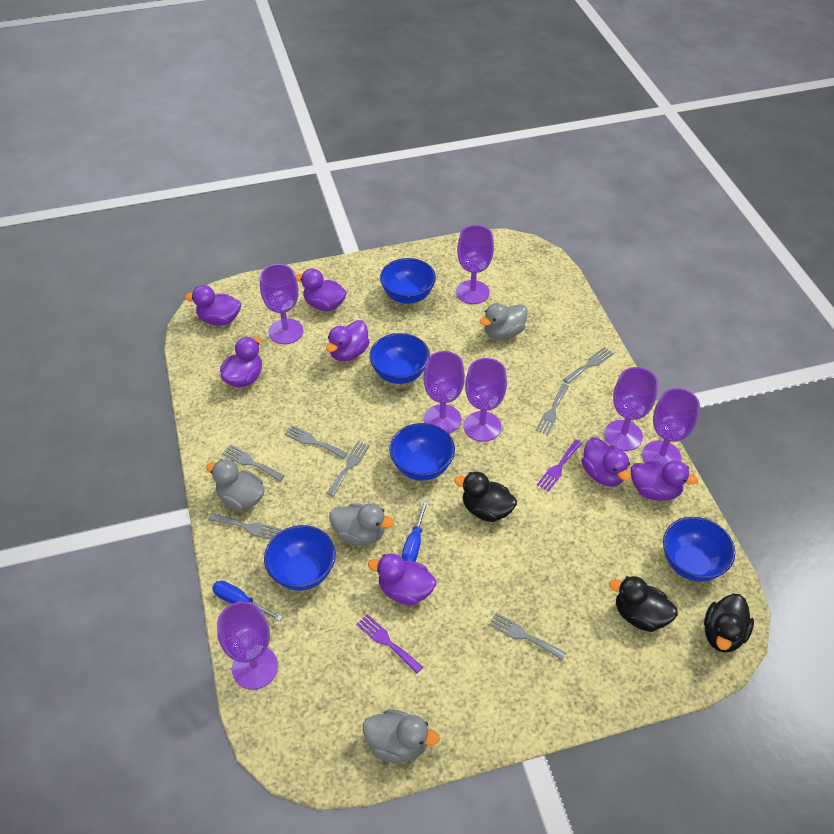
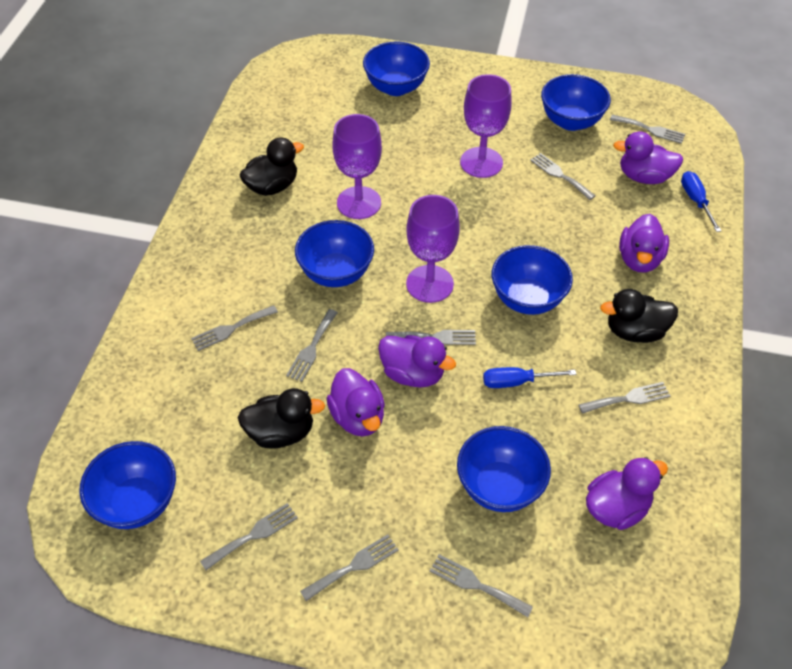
blue bowl: 5 -> 6
grey duck: 4 -> 0
grey fork: 7 -> 9
purple duck: 7 -> 5
purple fork: 2 -> 0
purple goblet: 7 -> 3

